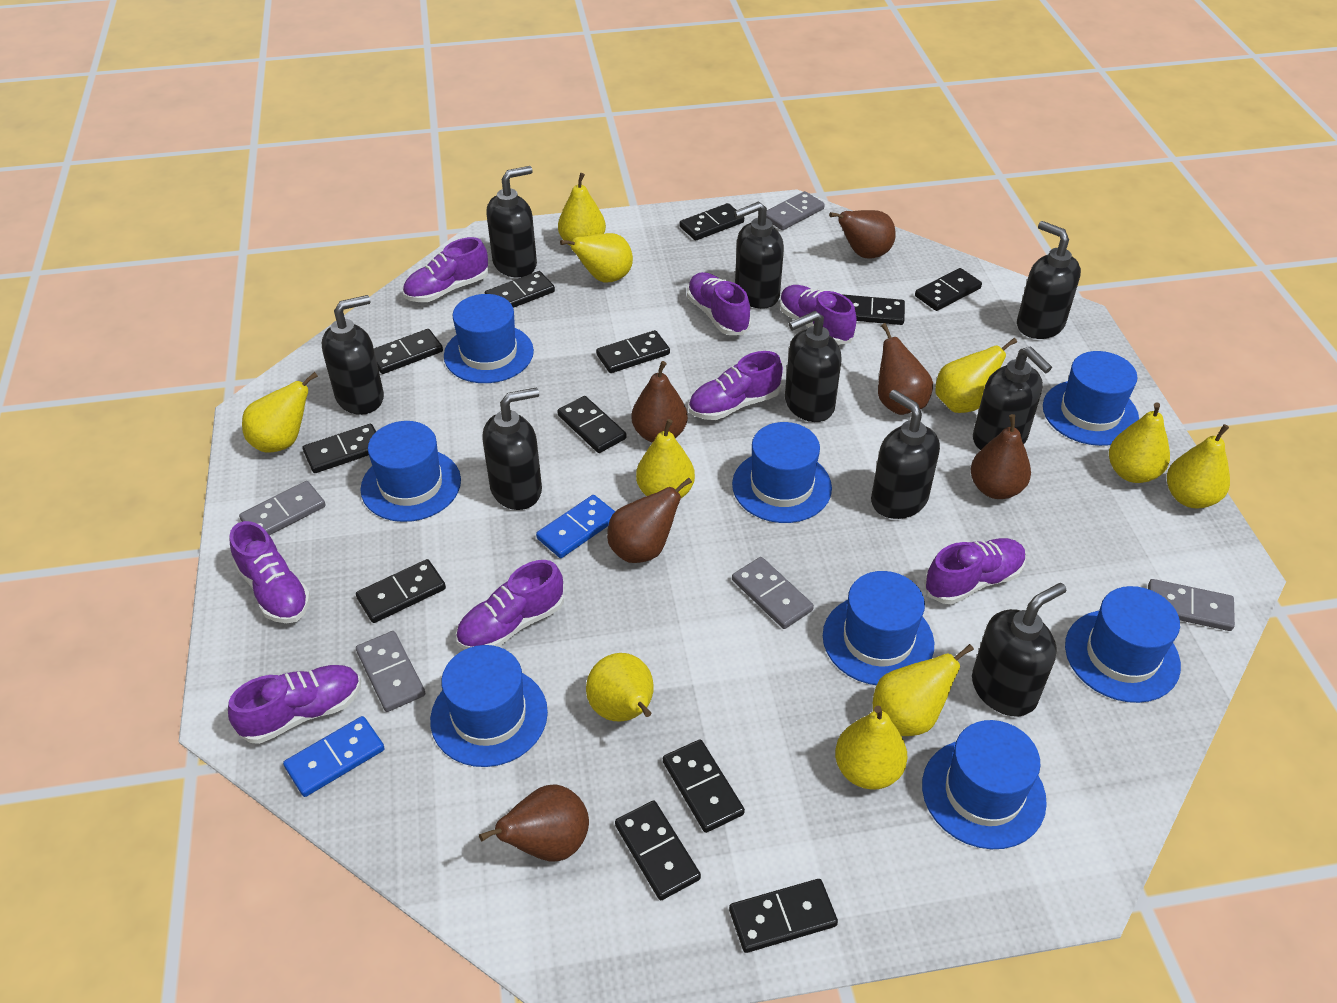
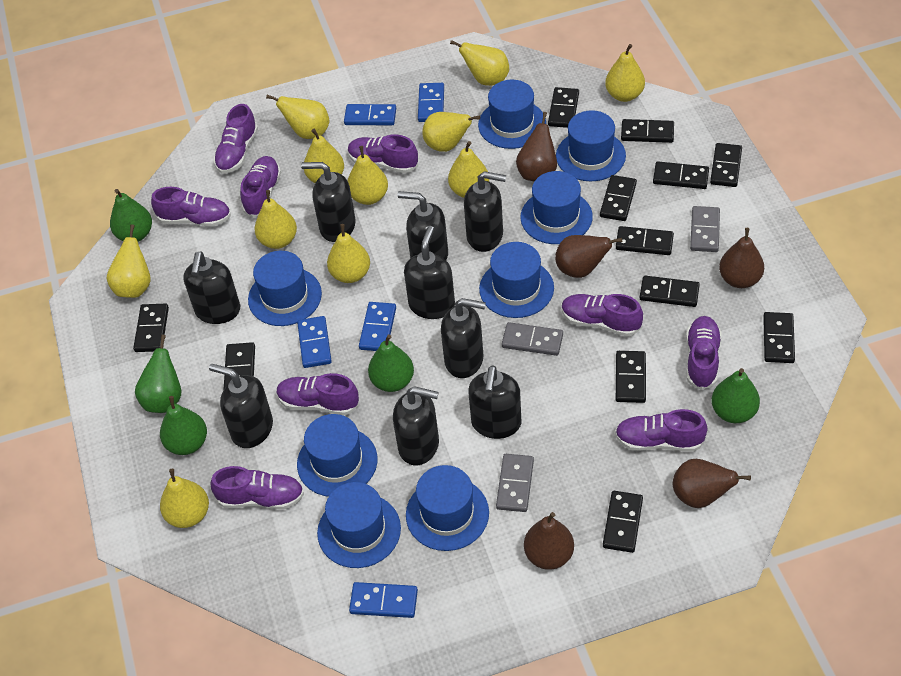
blue domino: 2 -> 5
brown pear: 6 -> 5
green pear: 0 -> 5
grey domino: 5 -> 3
purple shoe: 8 -> 9
yellow pear: 10 -> 11

